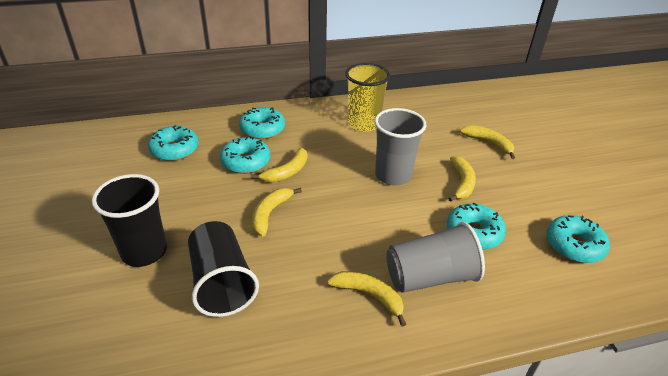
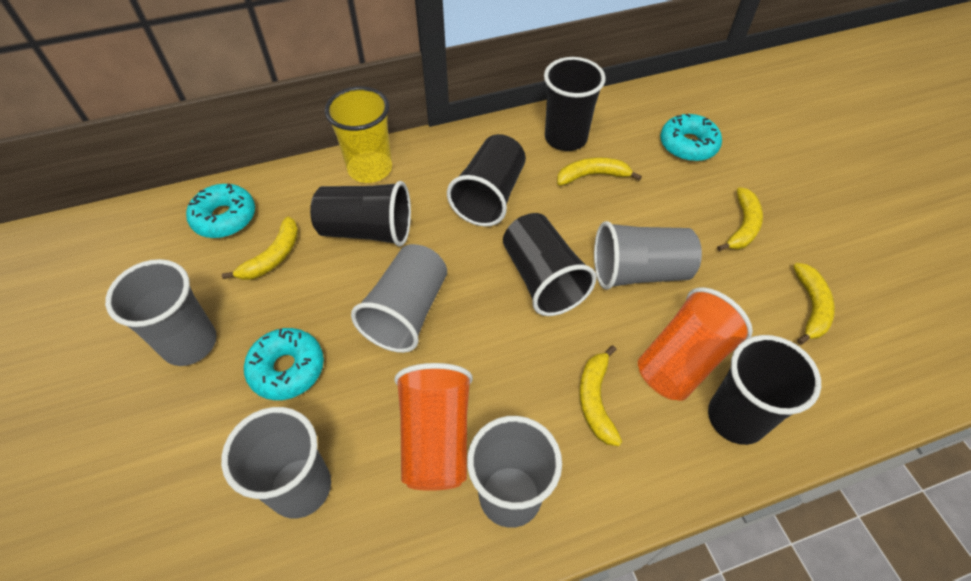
black cup: 2 -> 5
grey cup: 2 -> 5
orange cup: 0 -> 2
turquoise donut: 5 -> 3

